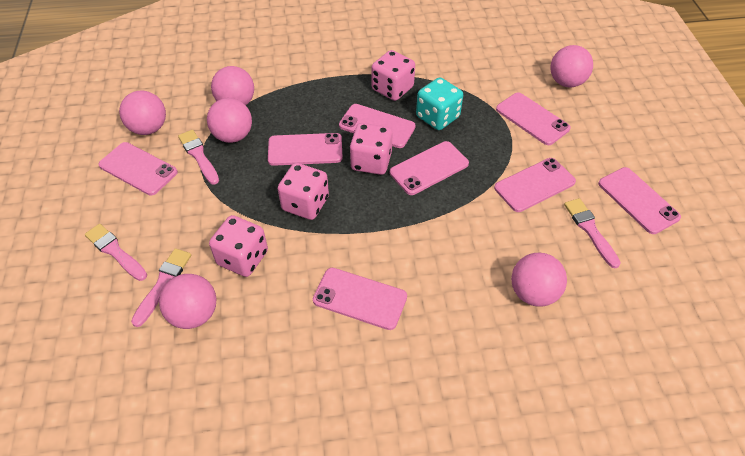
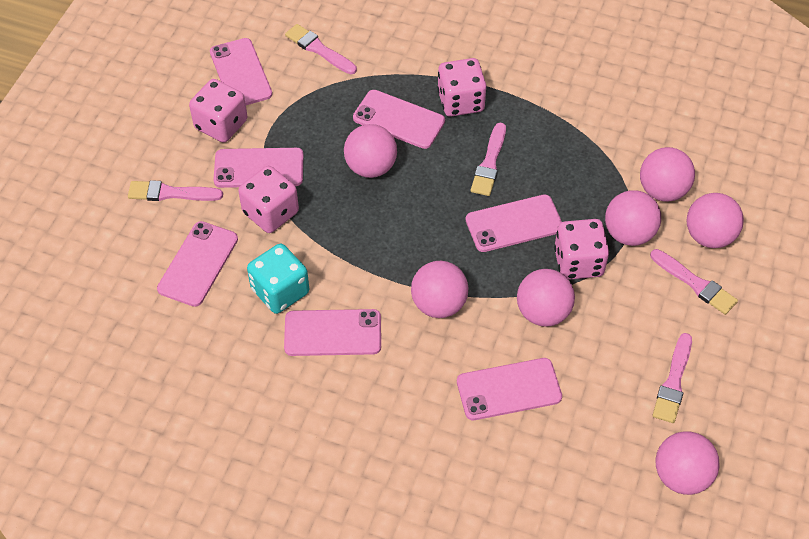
pink ball: 6 -> 7
pink brush: 4 -> 5
pink phone: 8 -> 7

